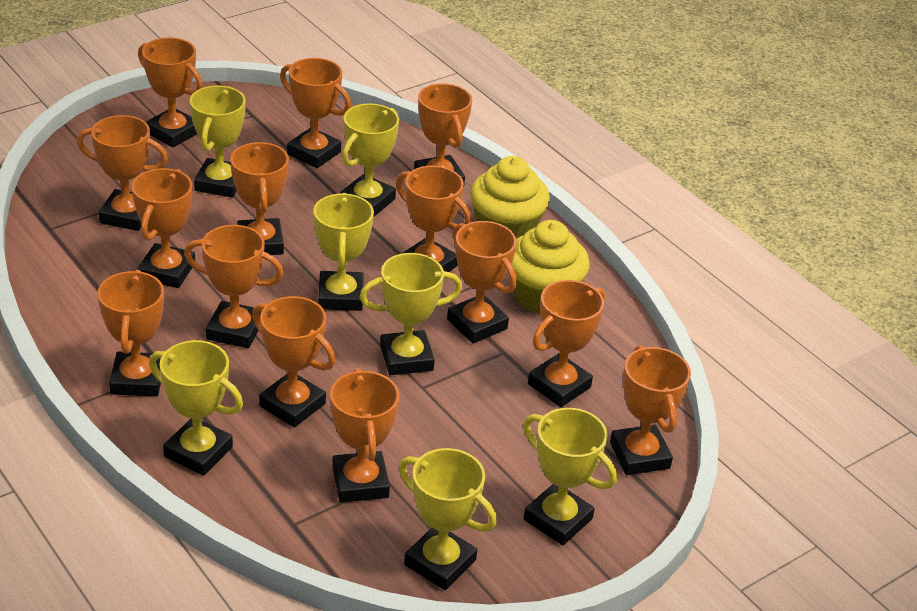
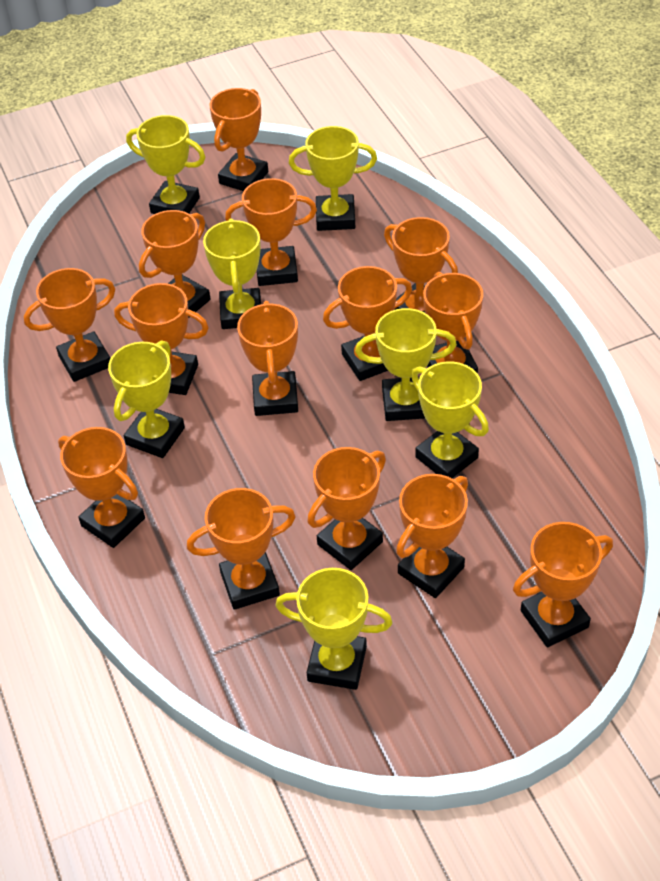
yellow cupcake: 2 -> 0

